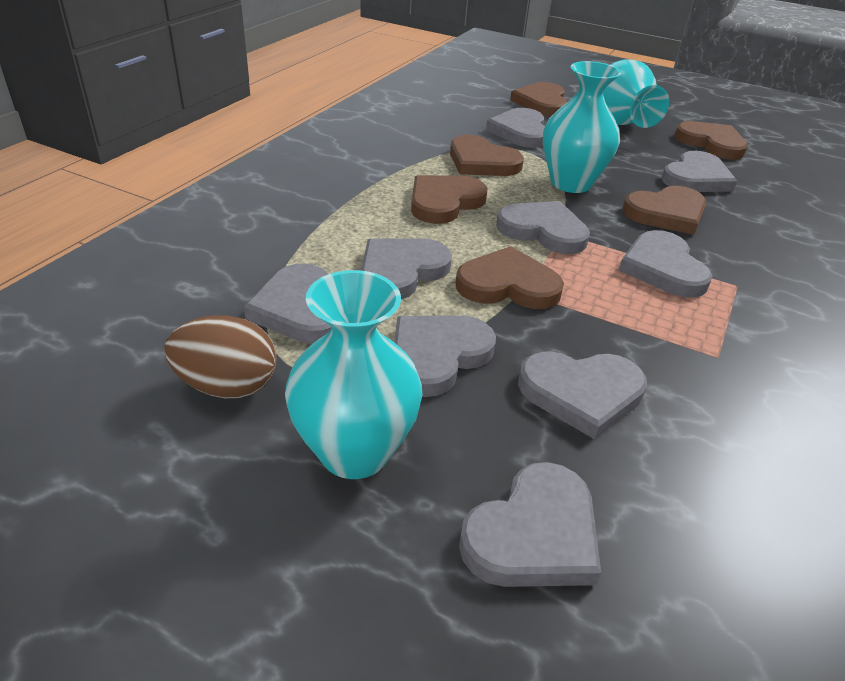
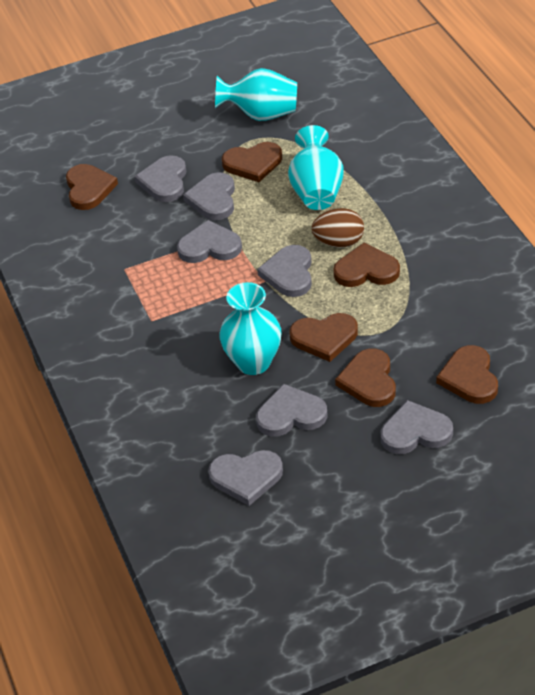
grey heart: 9 -> 7

